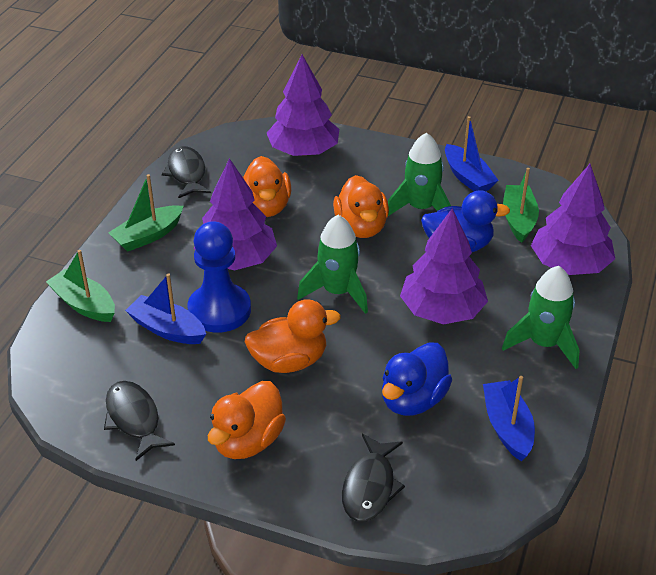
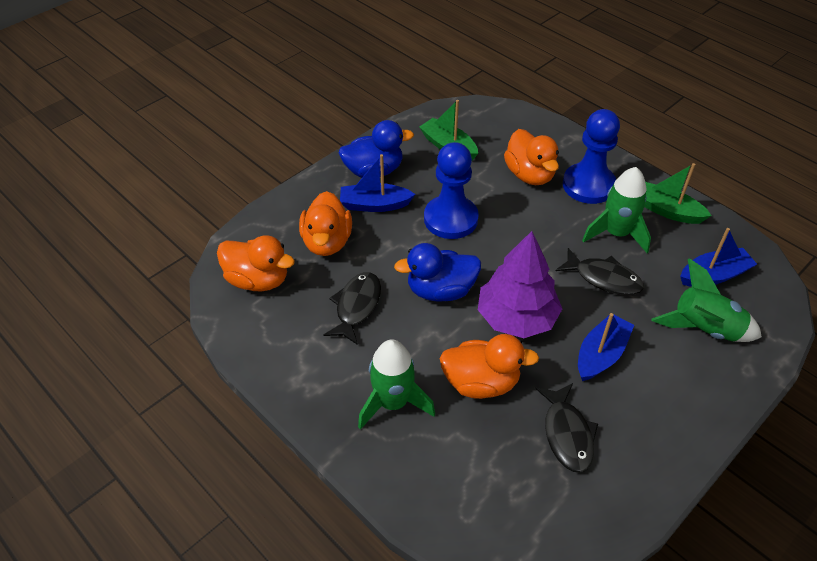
blue pawn: 1 -> 2
green boat: 3 -> 2
purple tree: 4 -> 1

